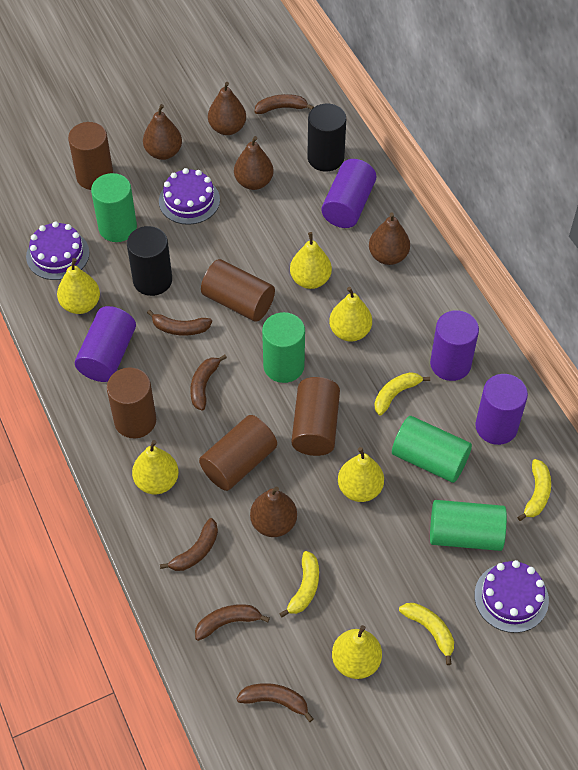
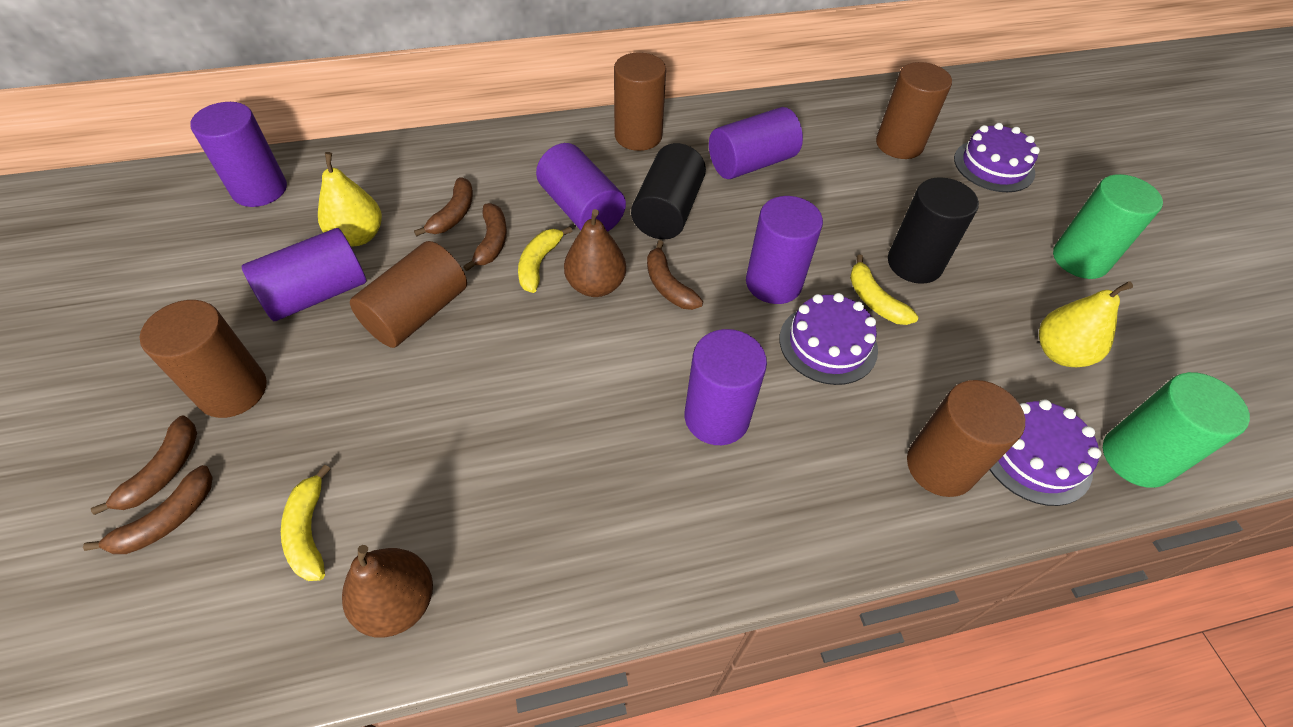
brown banana: 6 -> 5
brown pear: 5 -> 2
green cylinder: 4 -> 2
purple cylinder: 4 -> 6
yellow banana: 4 -> 3
yellow pear: 6 -> 2

